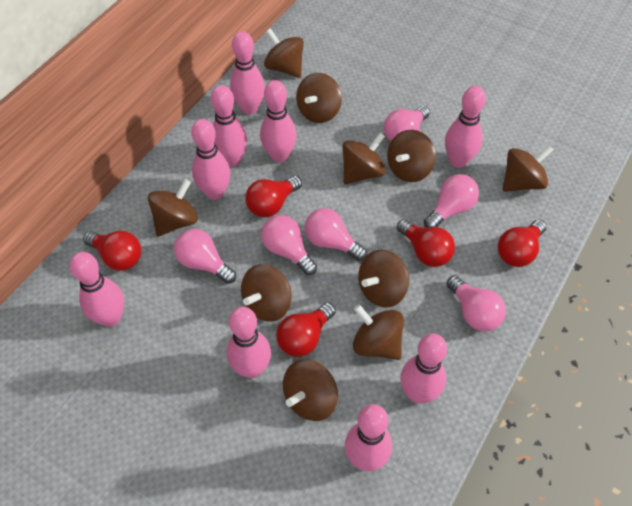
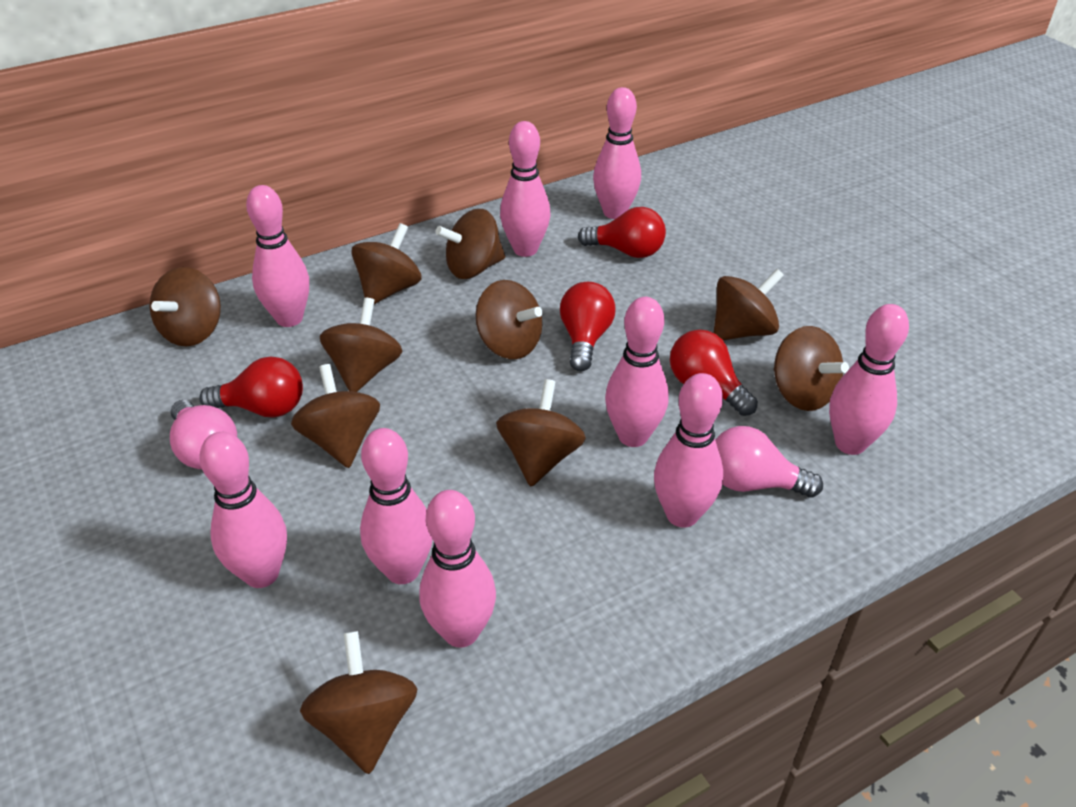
pink light bulb: 6 -> 2
red light bulb: 5 -> 4

